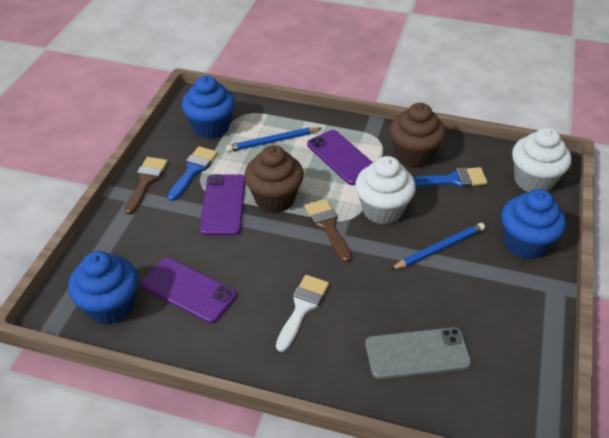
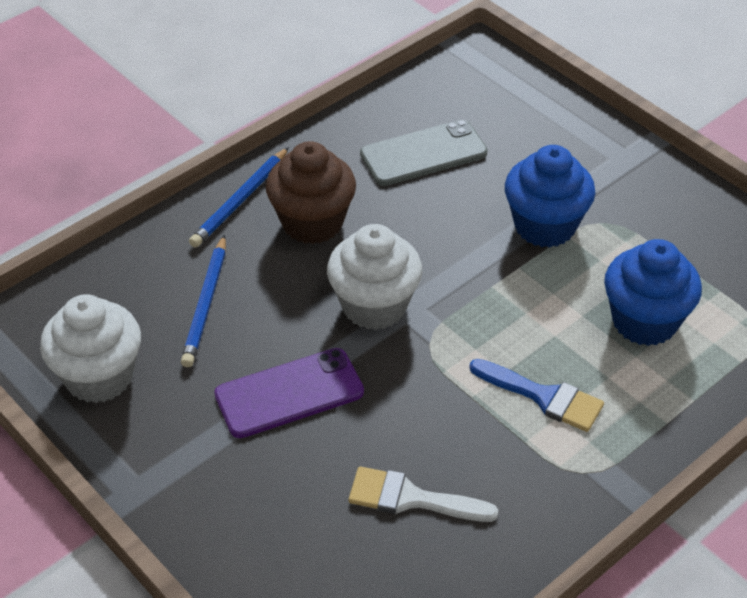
blue brush: 2 -> 1
blue cupcake: 3 -> 2
brown brush: 2 -> 0
brown cupcake: 2 -> 1
purple phone: 3 -> 1

